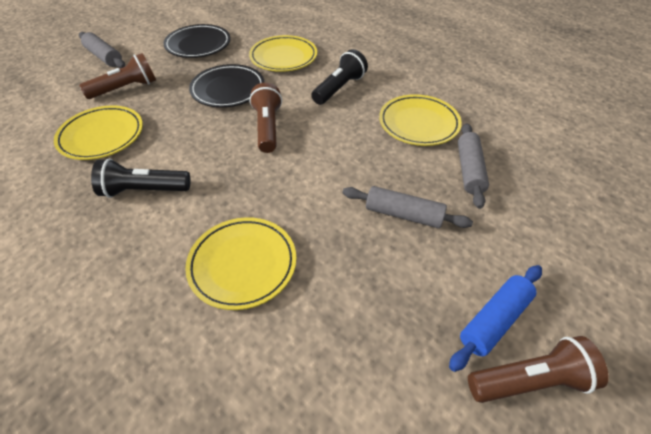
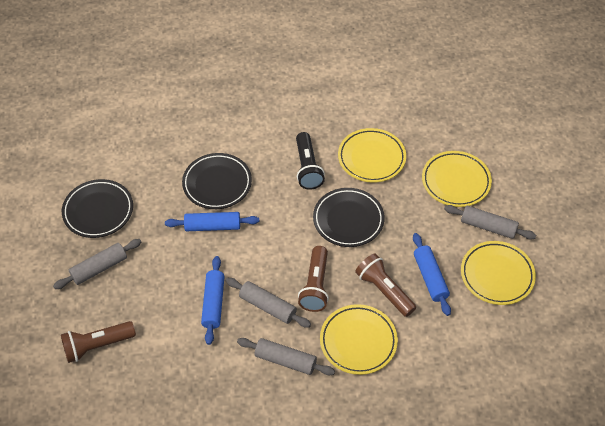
black flashlight: 2 -> 1
black plate: 2 -> 3
blue rolling pin: 1 -> 3
grey rolling pin: 3 -> 4

